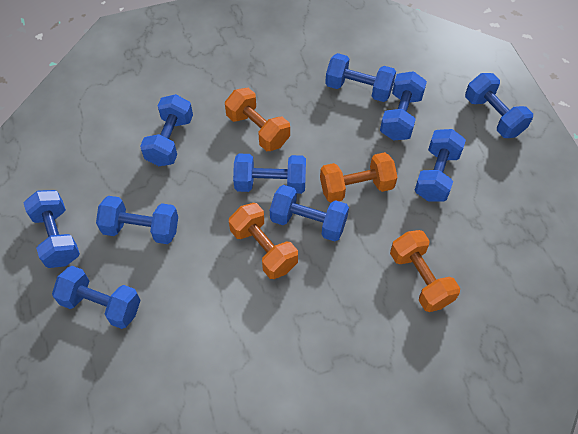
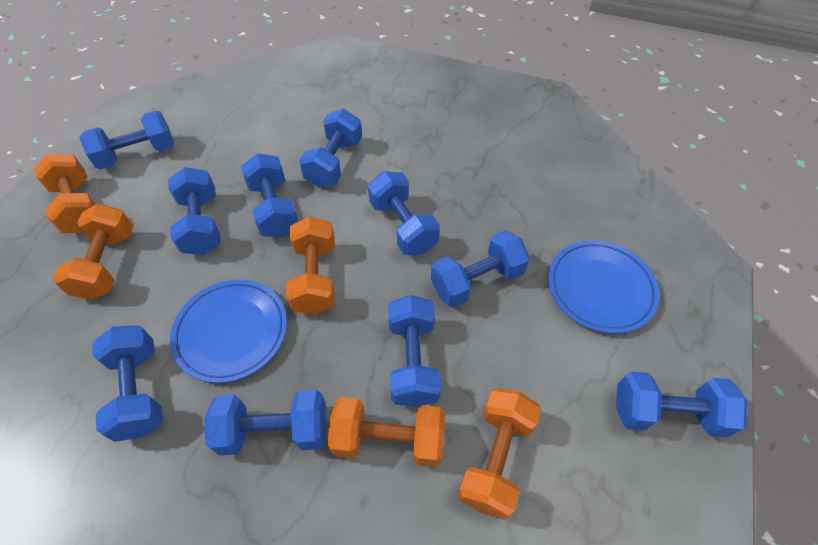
blue plate: 0 -> 2
orange dumbbell: 4 -> 5

